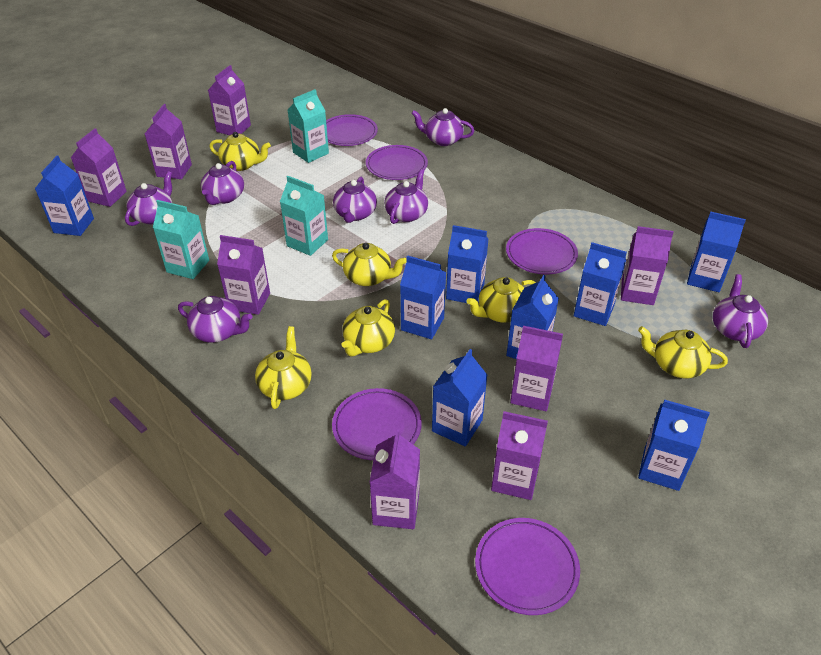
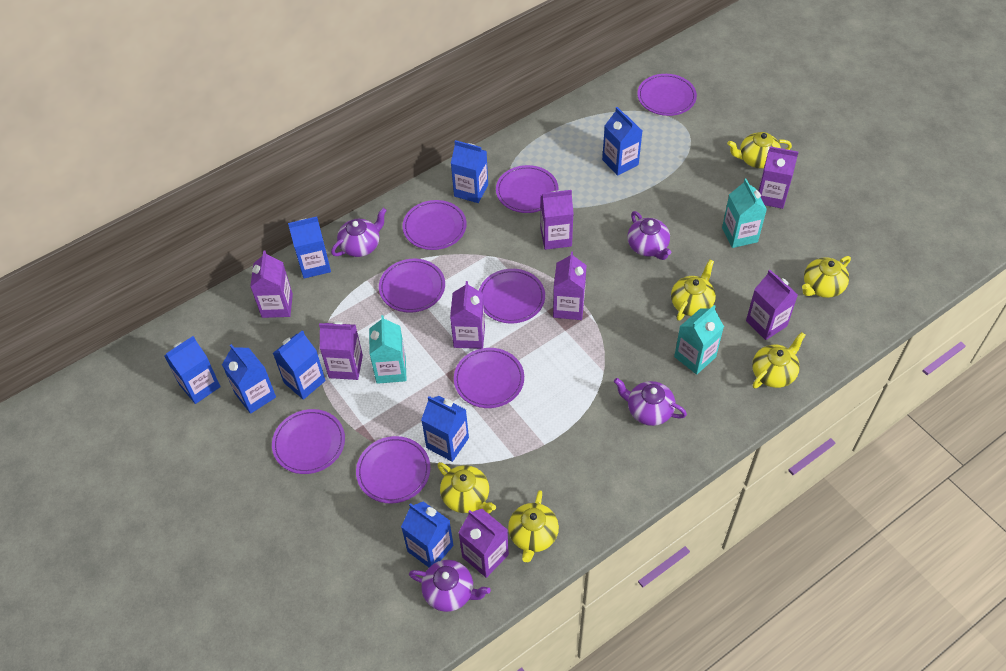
purple plate: 5 -> 8
purple teapot: 7 -> 4

